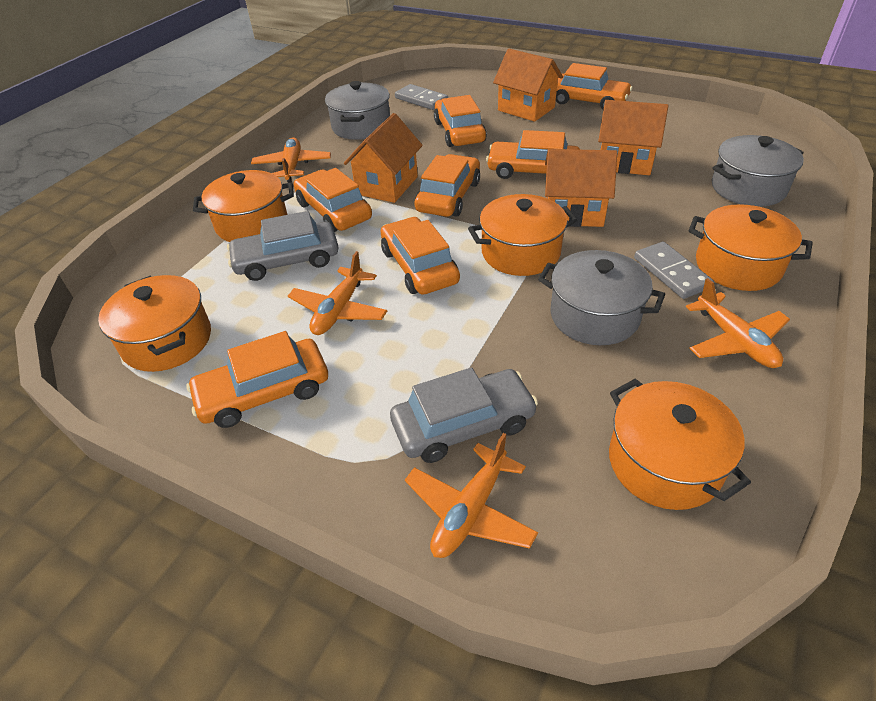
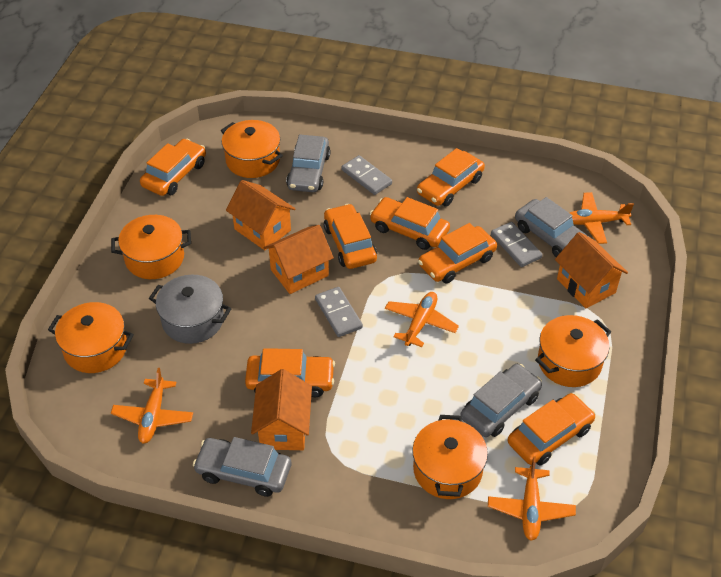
grey car: 2 -> 4
grey domino: 2 -> 3
grey pot: 3 -> 1

